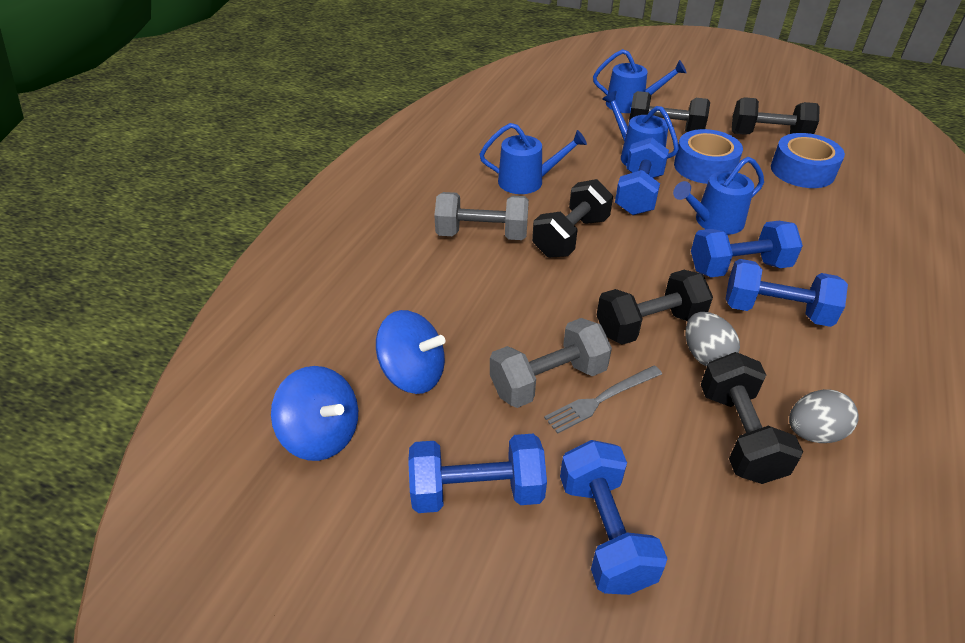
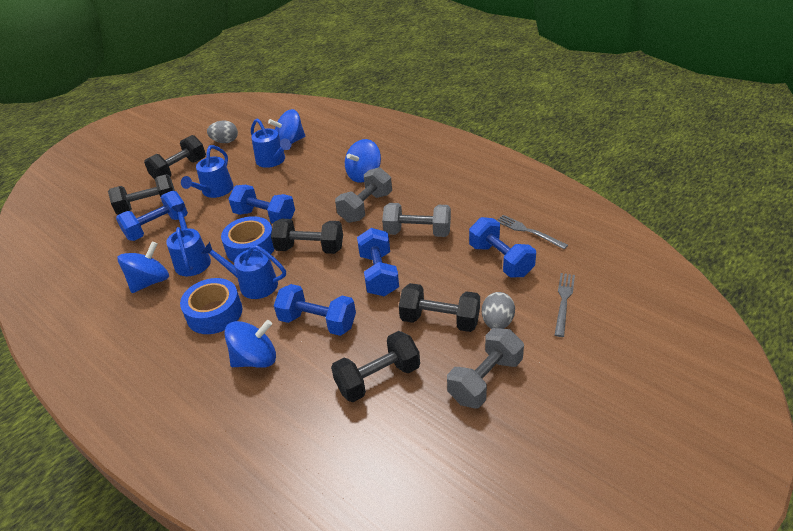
blue spinning top: 2 -> 4
grey dumbbell: 2 -> 3
grey fork: 1 -> 2

